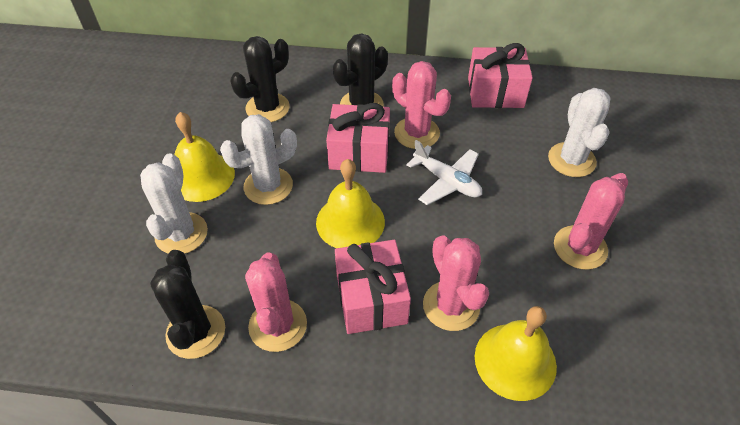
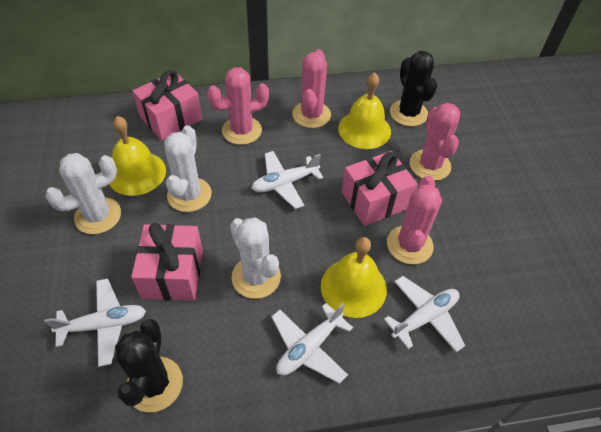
black cactus: 3 -> 2
white plane: 1 -> 4

